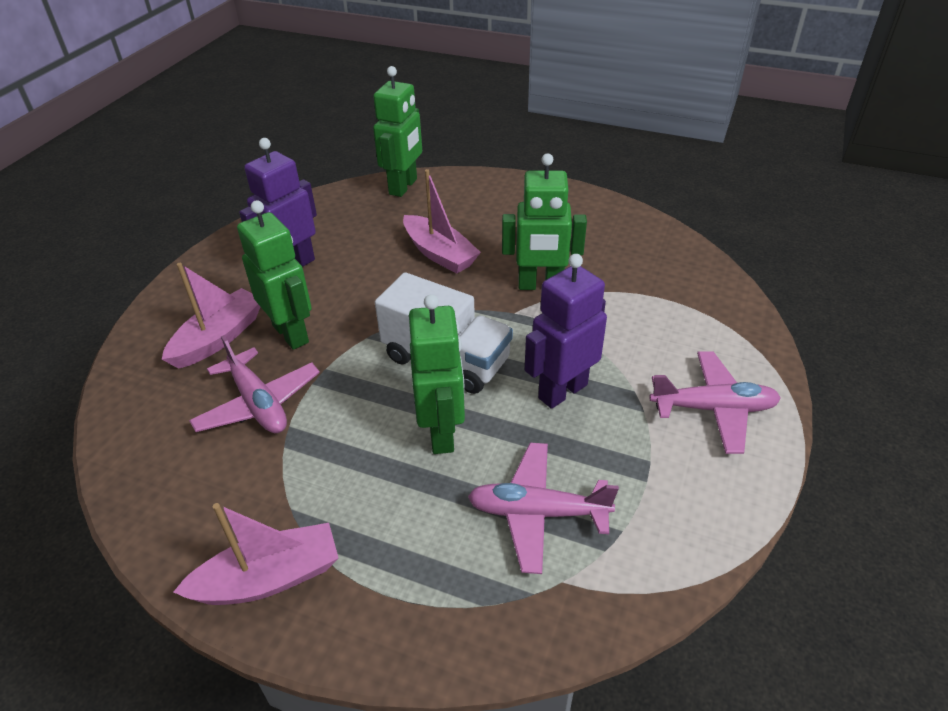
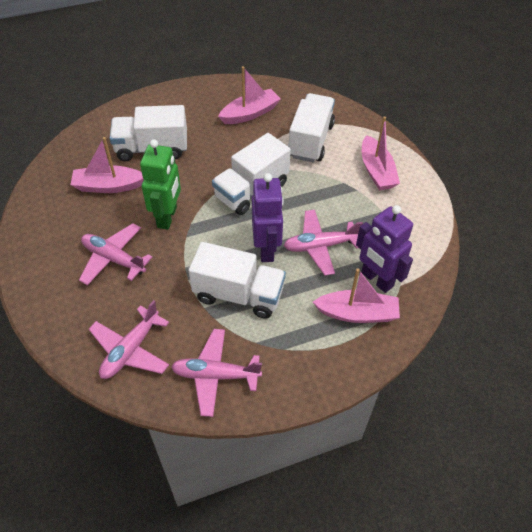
green robot: 4 -> 1
pink boat: 3 -> 4
pink plane: 3 -> 4
white truck: 1 -> 4

